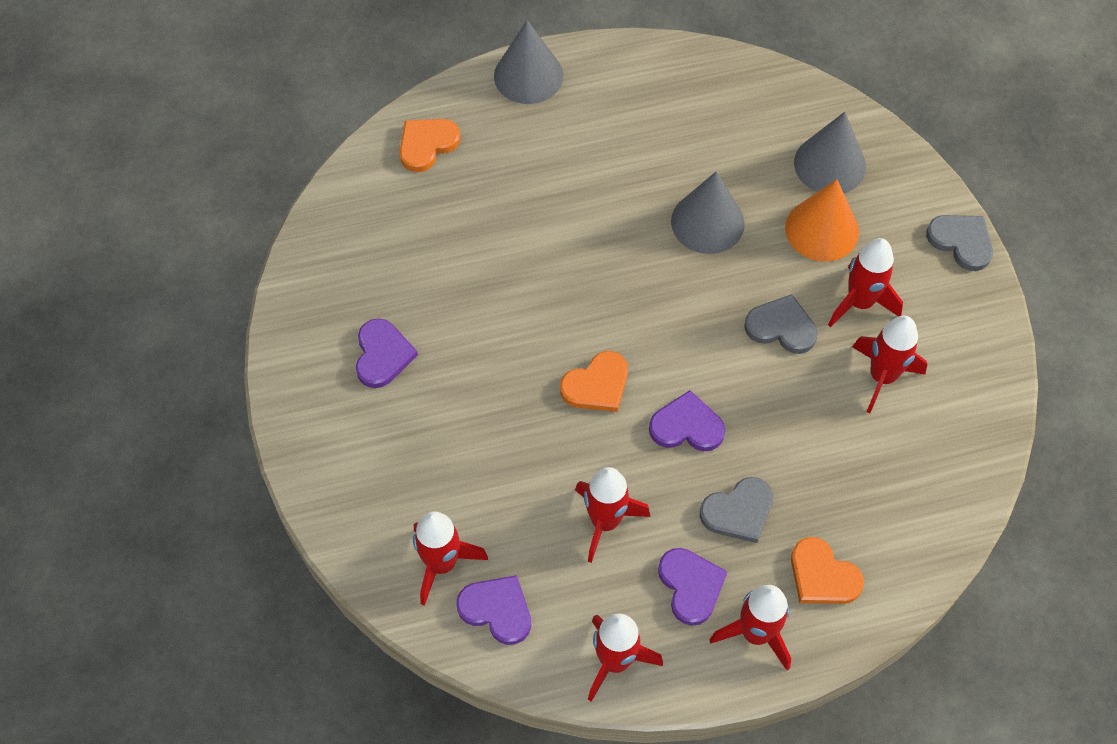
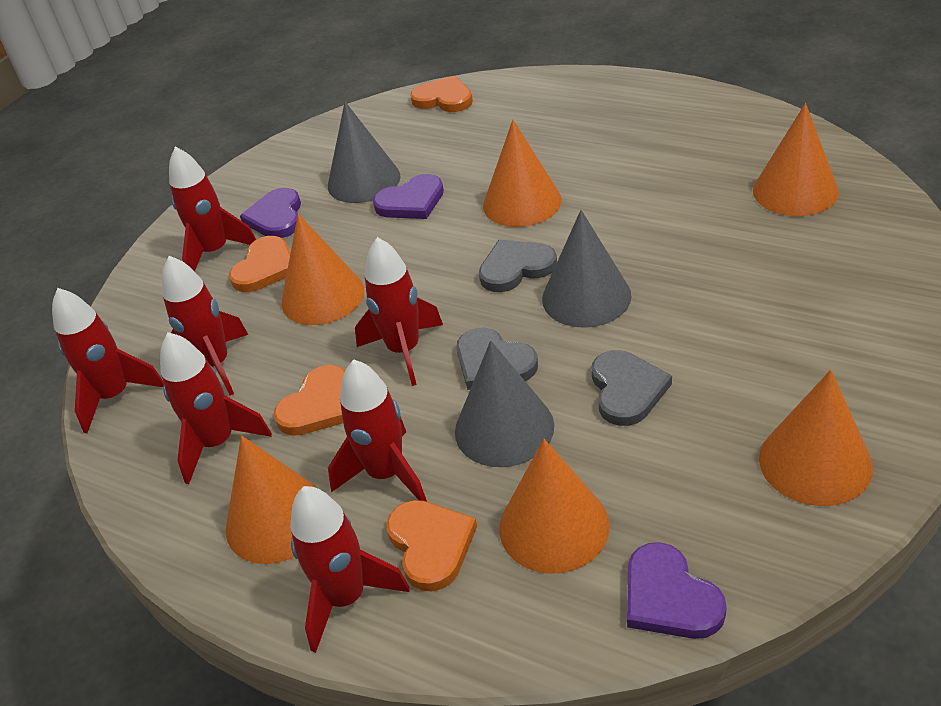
orange cone: 1 -> 6
orange heart: 3 -> 4
purple heart: 4 -> 3
red rocket: 6 -> 7

